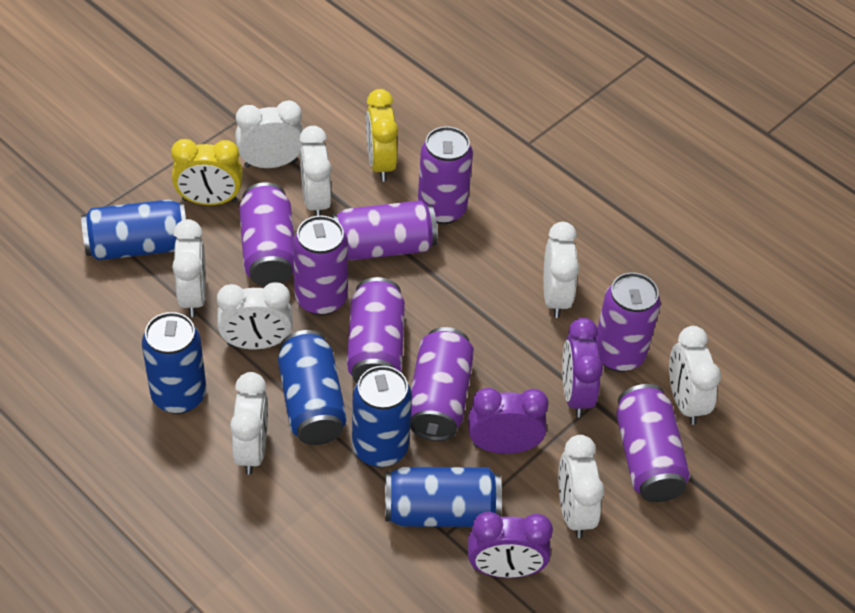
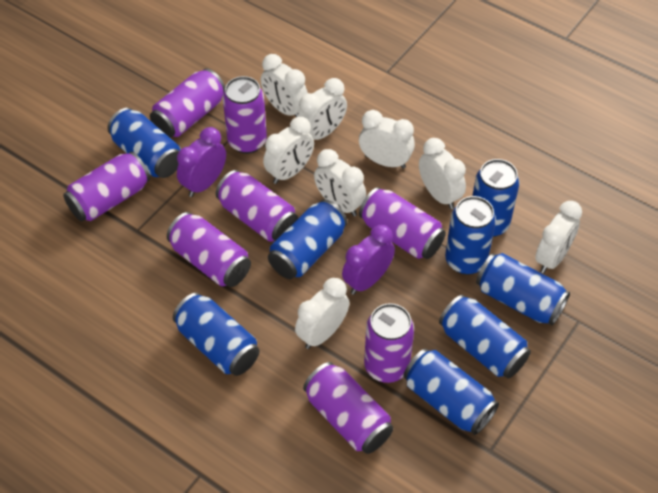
blue can: 5 -> 8
purple clock: 3 -> 2
yellow clock: 2 -> 0

